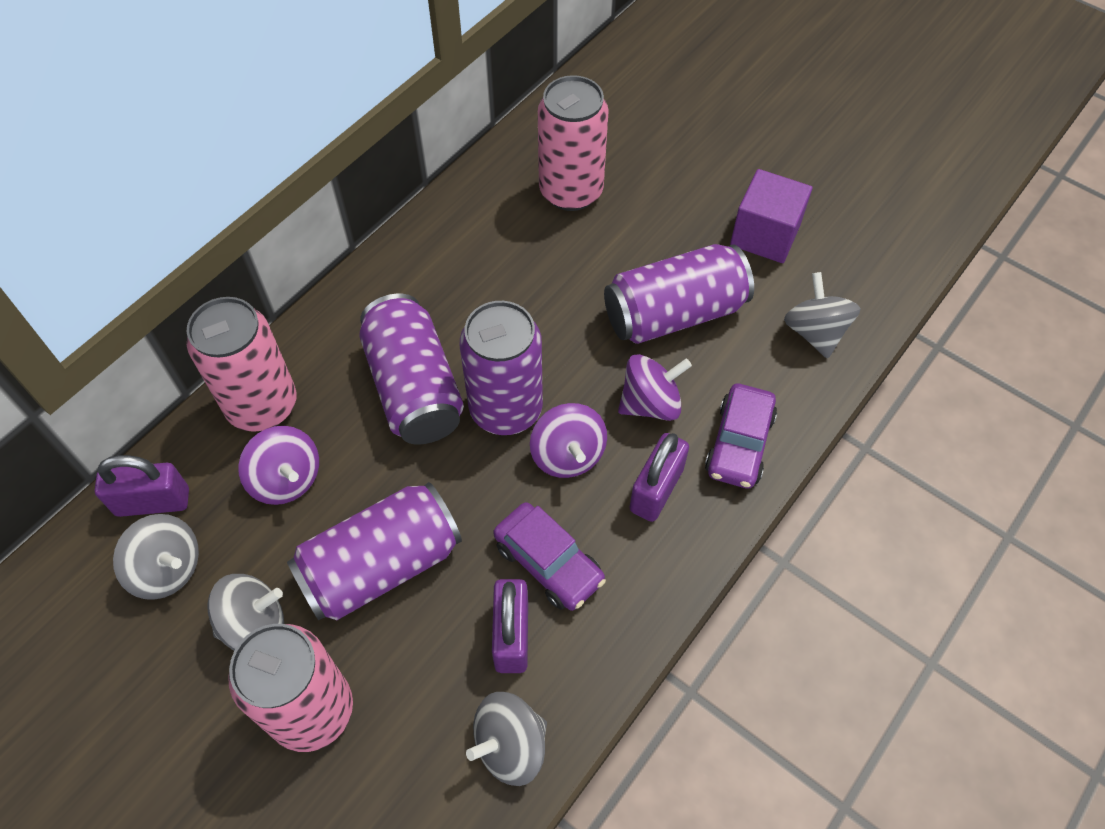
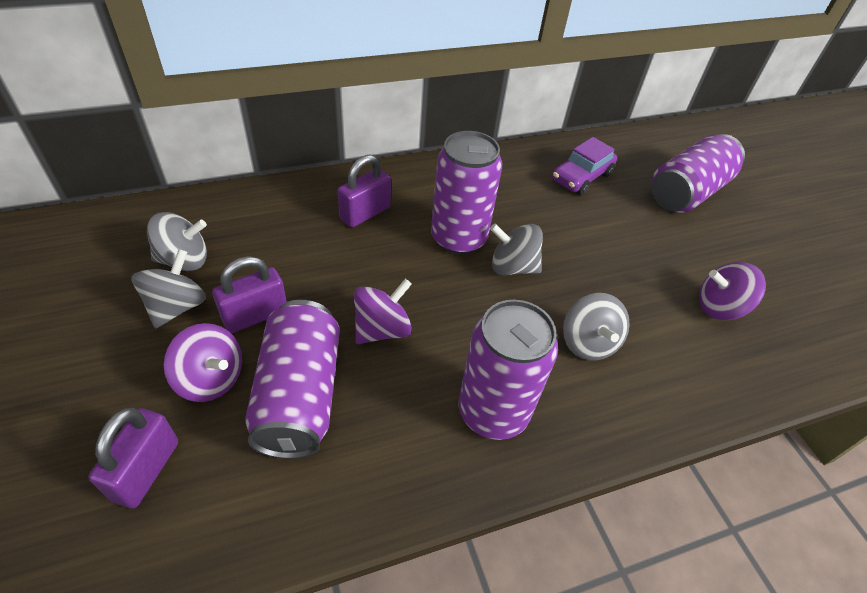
pink can: 3 -> 0
purple car: 2 -> 1
purple cube: 1 -> 0

